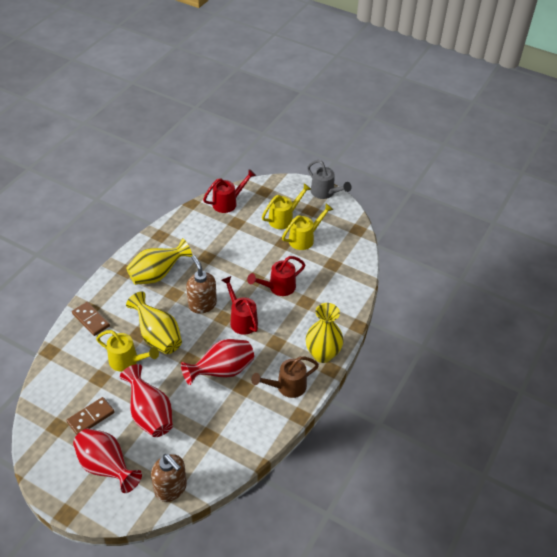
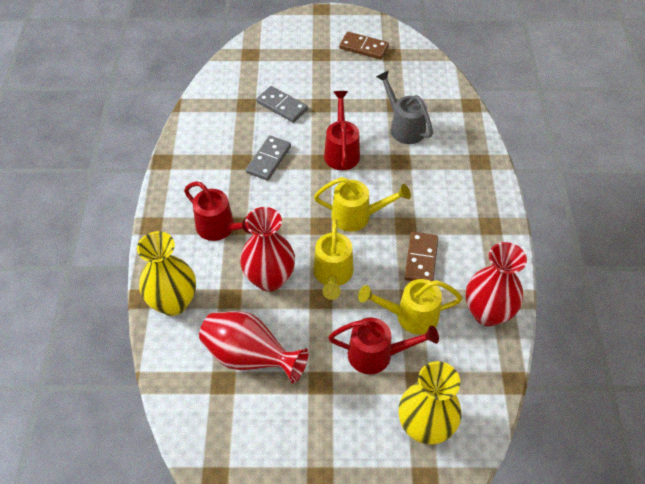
brown soap dispenser: 2 -> 0
brown watering can: 1 -> 0
grey domino: 0 -> 2
yellow vase: 3 -> 2

